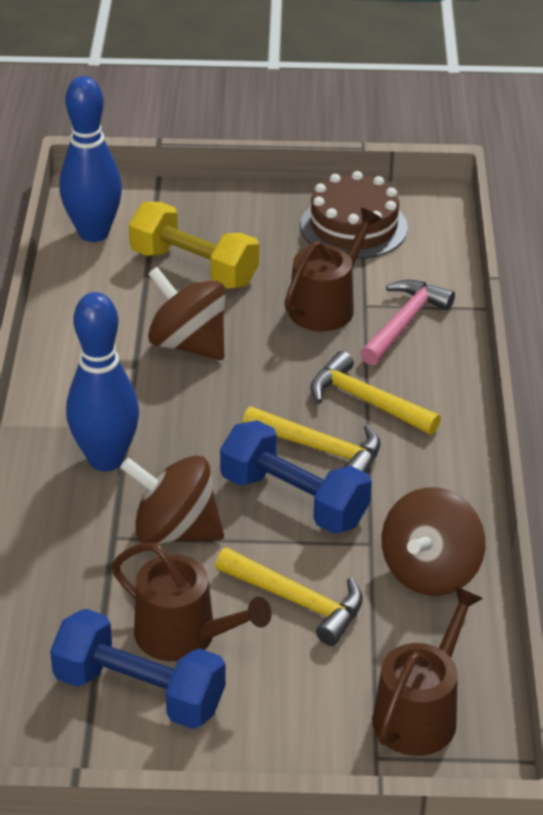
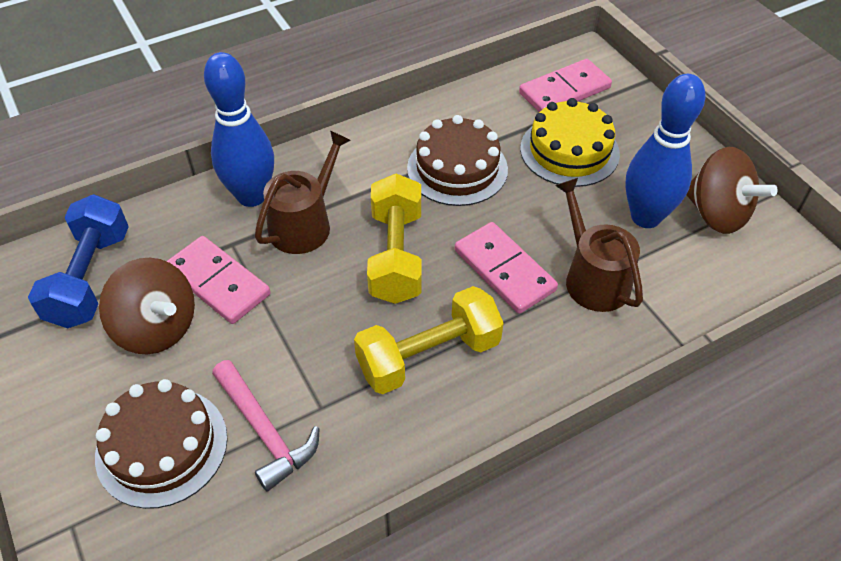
blue dumbbell: 2 -> 1
brown cake: 1 -> 2
brown spinning top: 3 -> 2
brown watering can: 3 -> 2
pink domino: 0 -> 3
yellow cake: 0 -> 1
yellow dumbbell: 1 -> 2
yellow hammer: 3 -> 0

